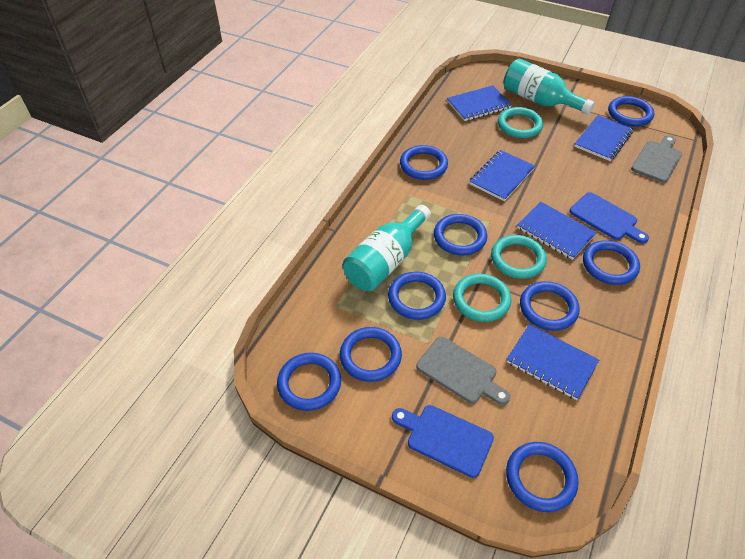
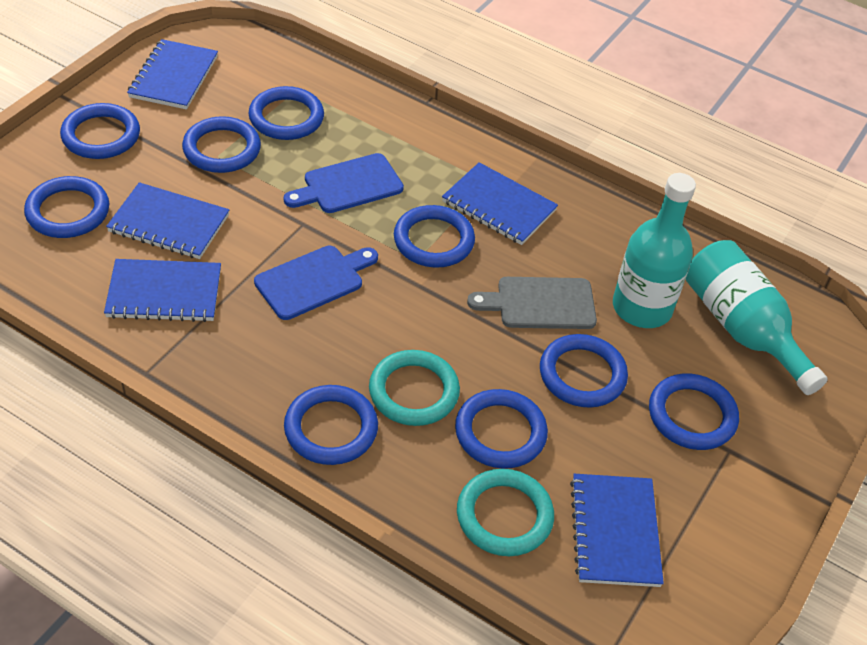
grey cutting board: 2 -> 1
turquoise ring: 3 -> 2

